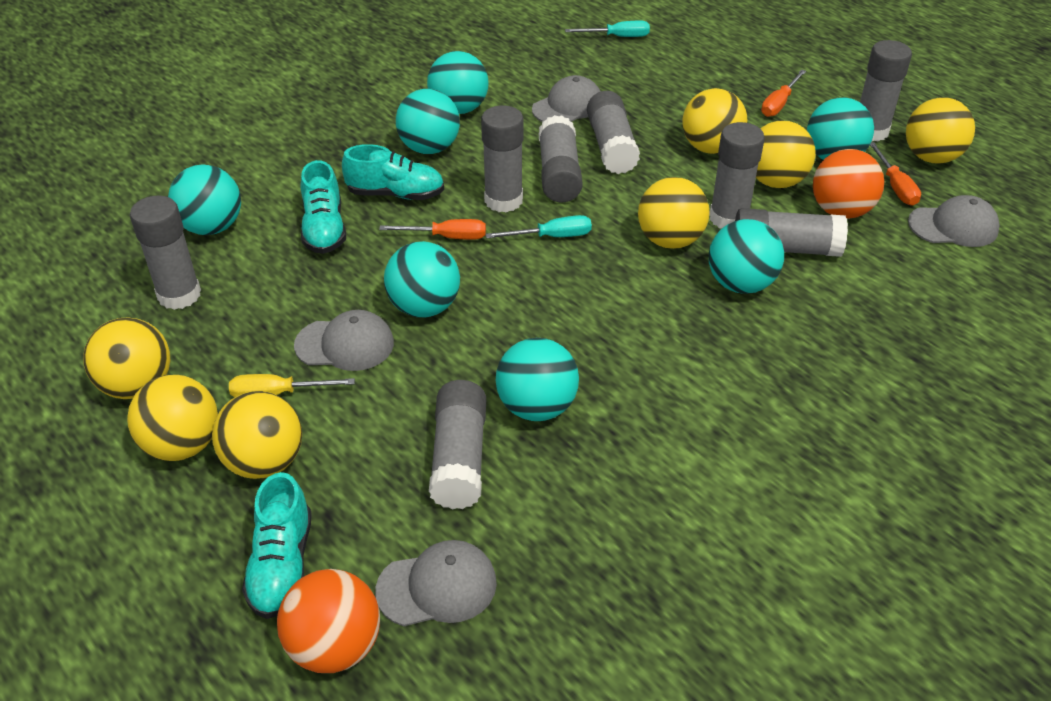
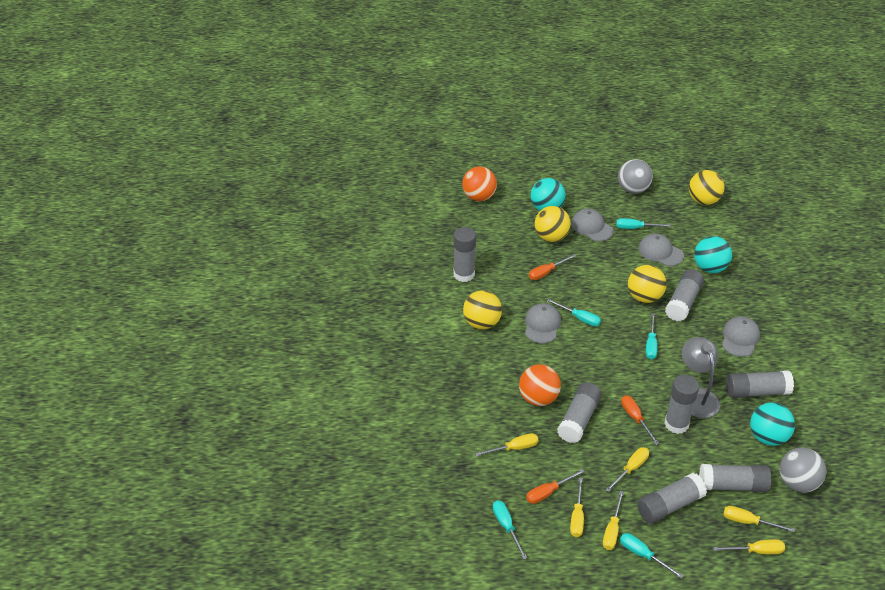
grey ball: 0 -> 2
grey glue stick: 8 -> 7
grey lamp: 0 -> 1
turquoise ball: 7 -> 3
turquoise screwdriver: 2 -> 5
turquoise shoe: 3 -> 0
yellow ball: 7 -> 4
yellow screwdriver: 1 -> 6

